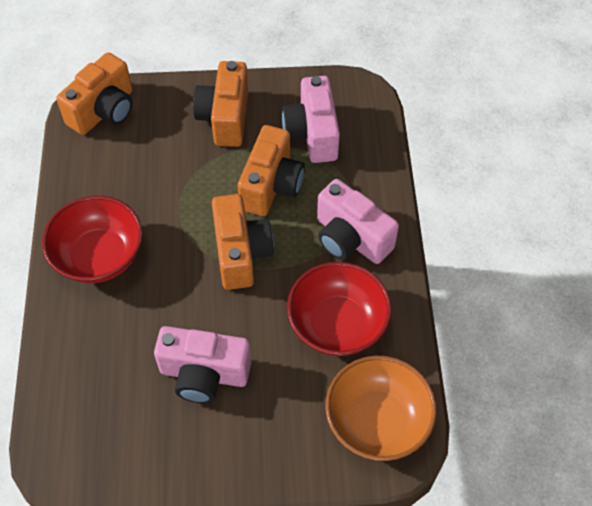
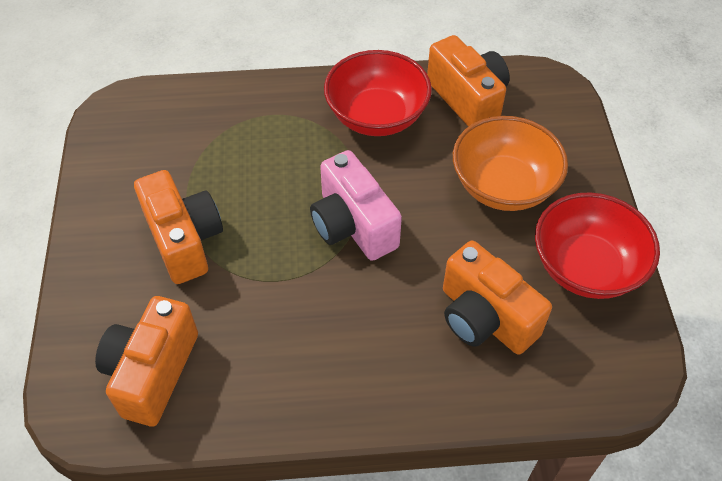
pink camera: 3 -> 1

